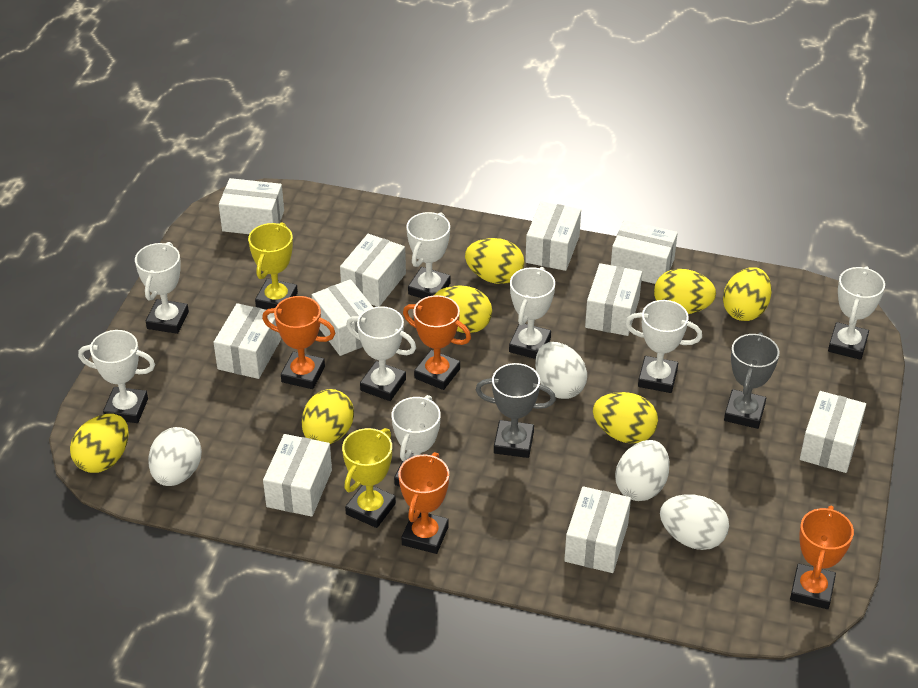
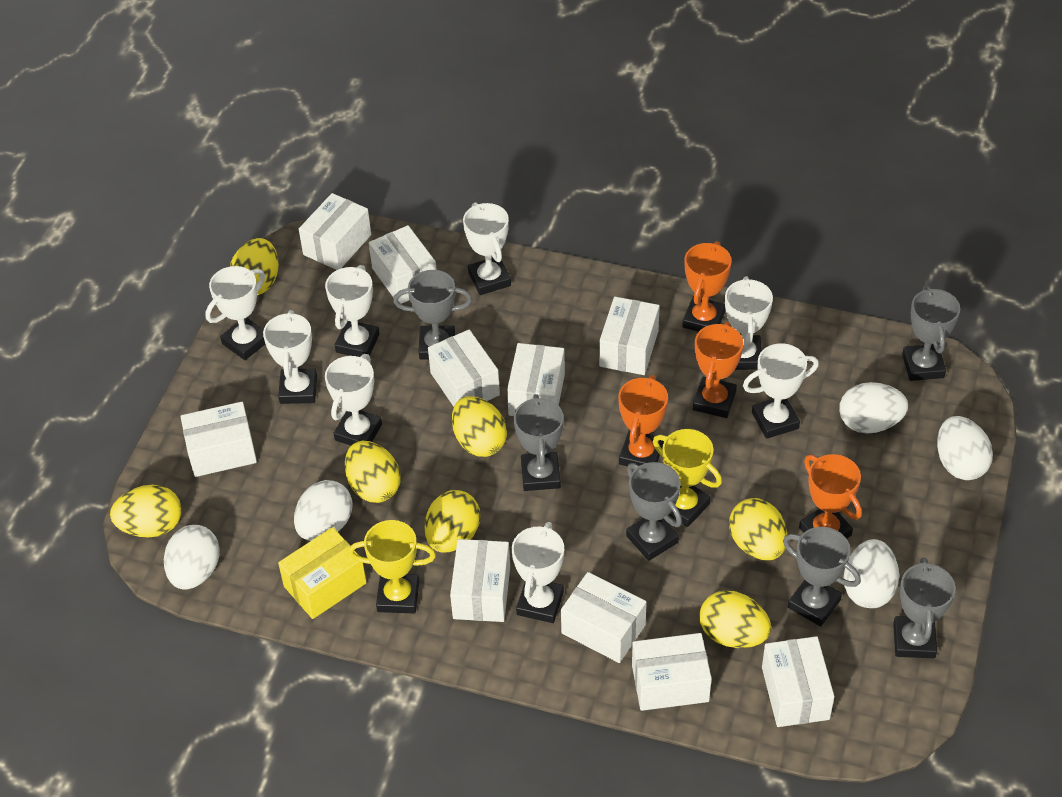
grey trophy: 2 -> 6
white egg: 4 -> 5
yellow box: 0 -> 1

